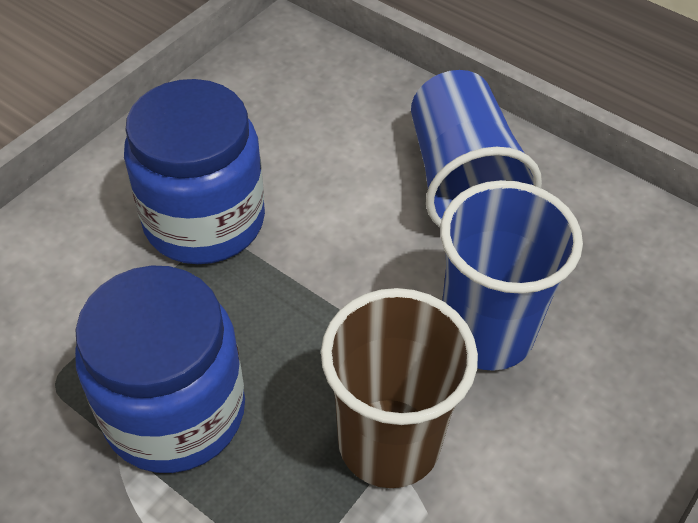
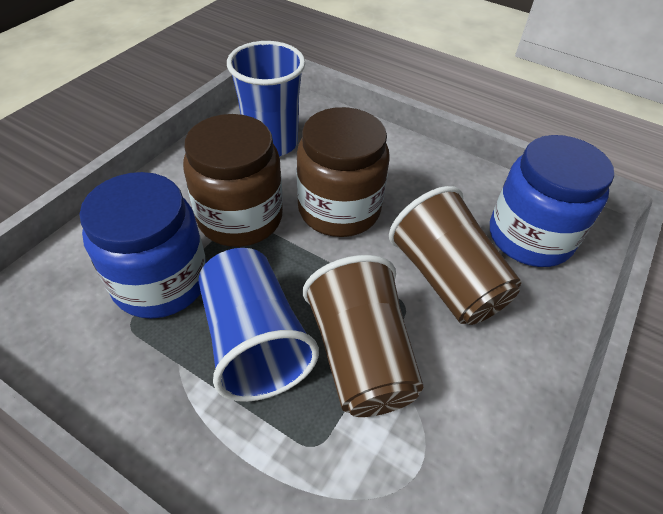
brown cup: 1 -> 2
brown jar: 0 -> 2

